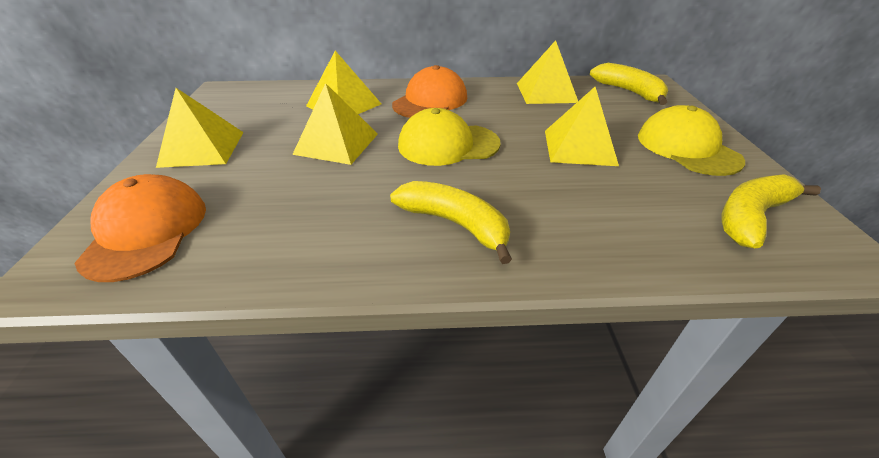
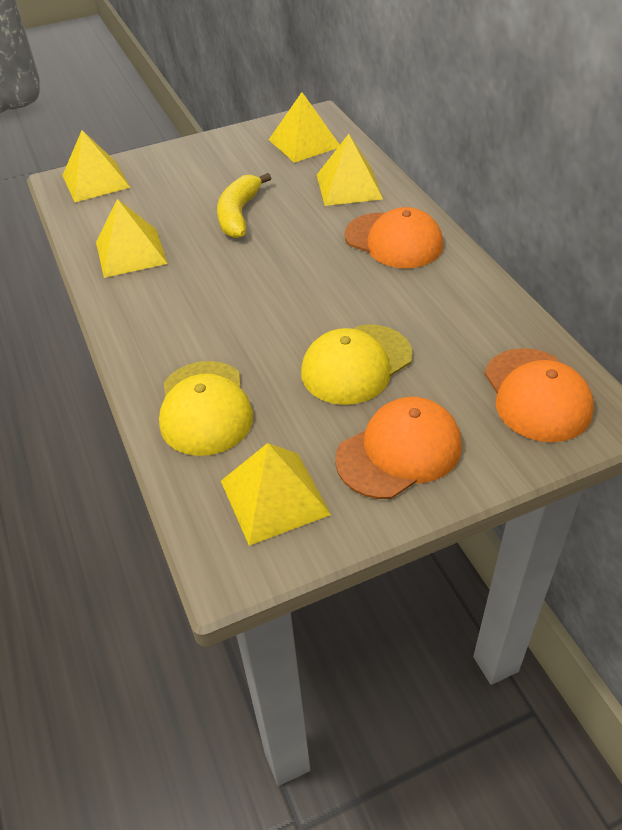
orange cap: 2 -> 3
yellow banana: 3 -> 1

